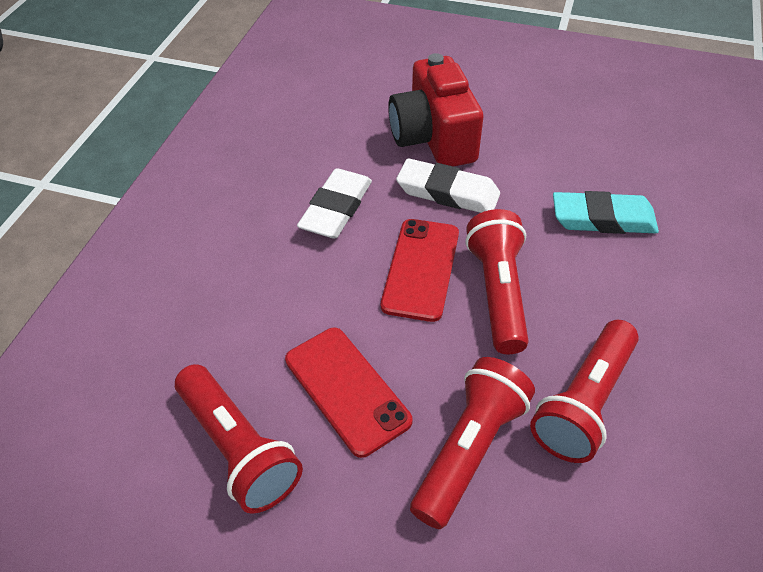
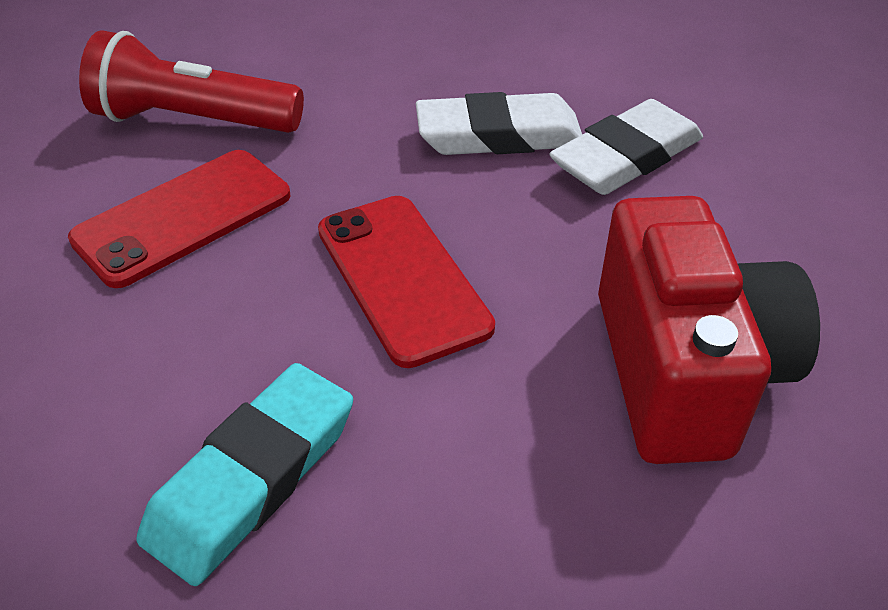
red flashlight: 4 -> 1

